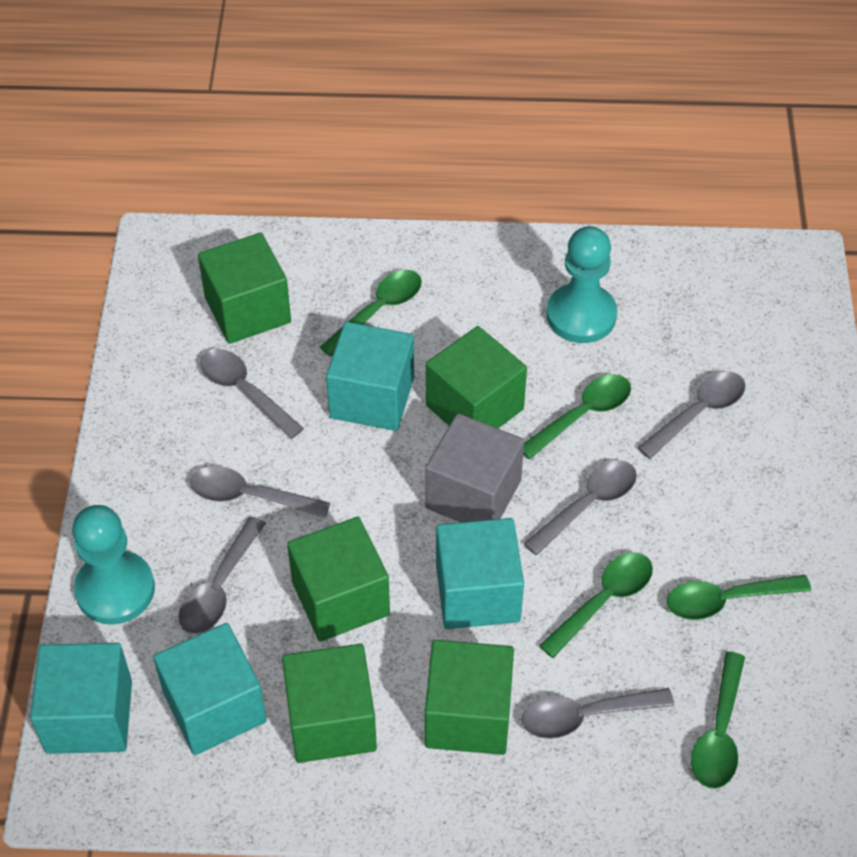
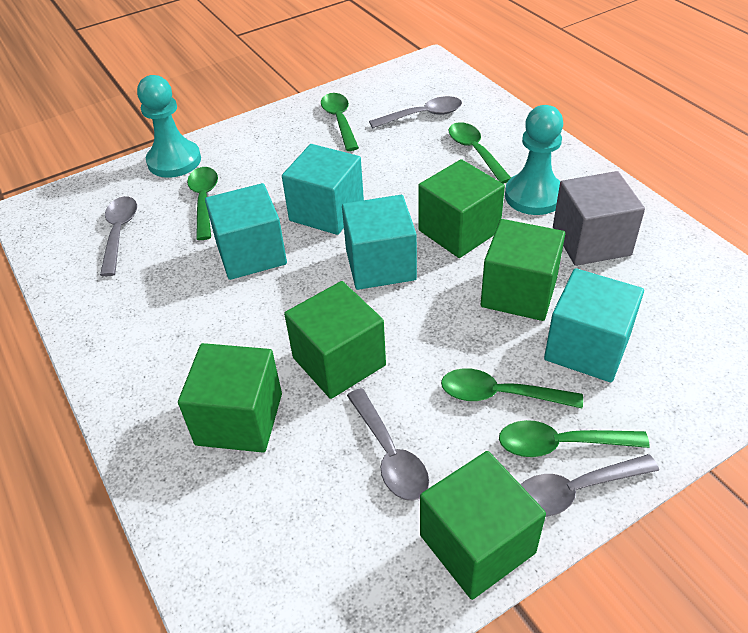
grey spoon: 6 -> 4

